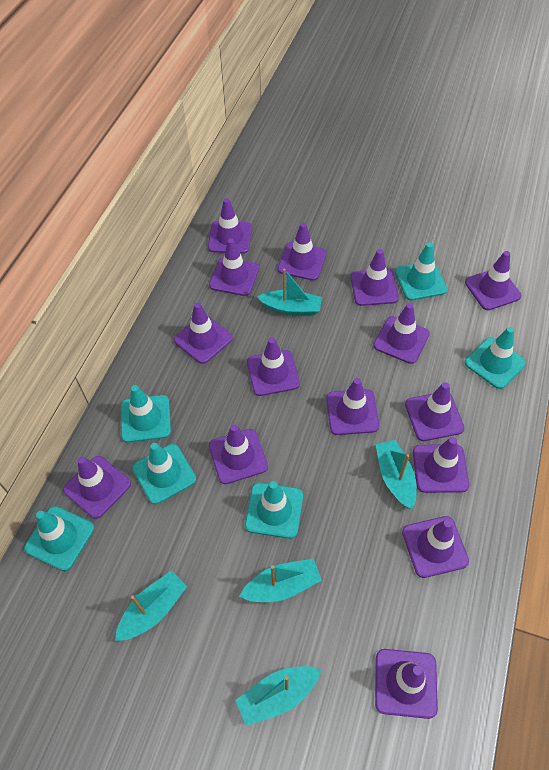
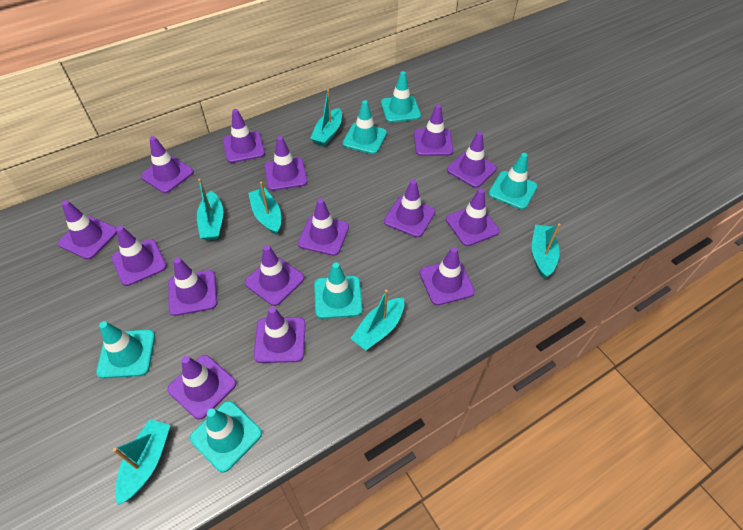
turquoise boat: 5 -> 6

